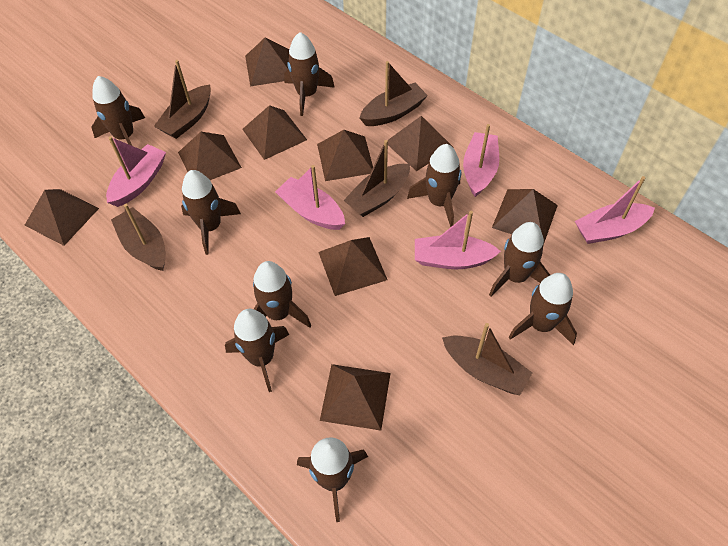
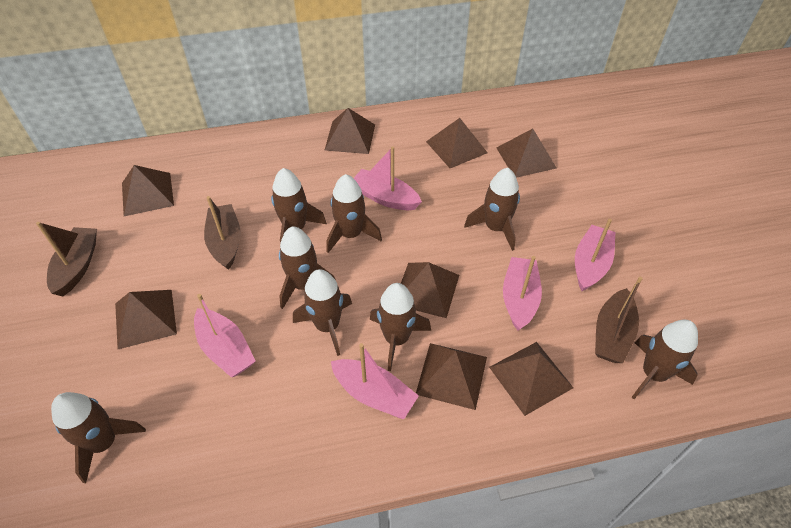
brown boat: 5 -> 3
brown pyramid: 9 -> 8
brown rocket: 9 -> 8

